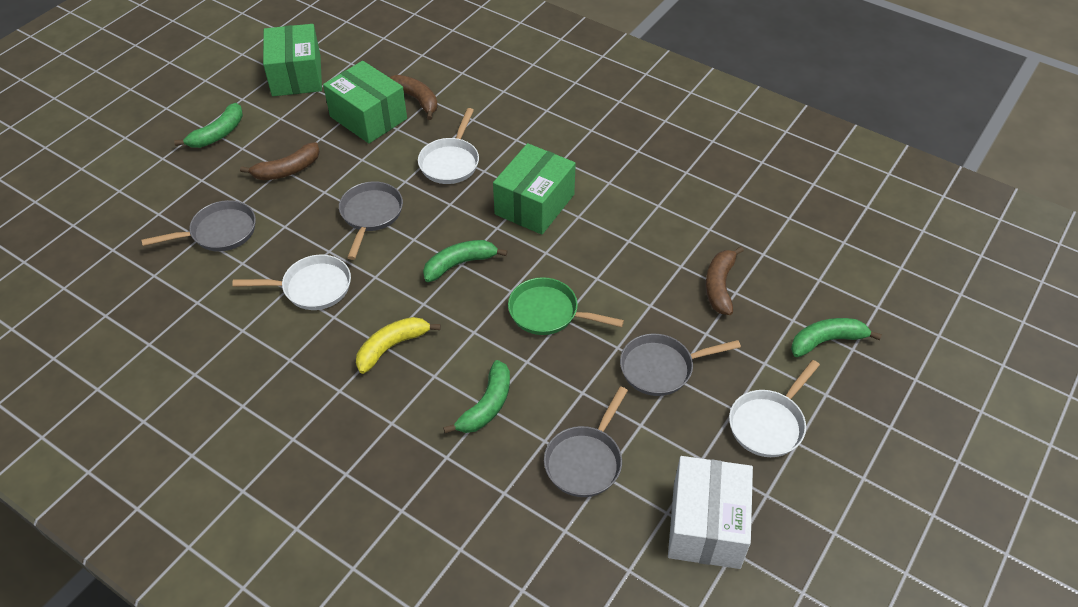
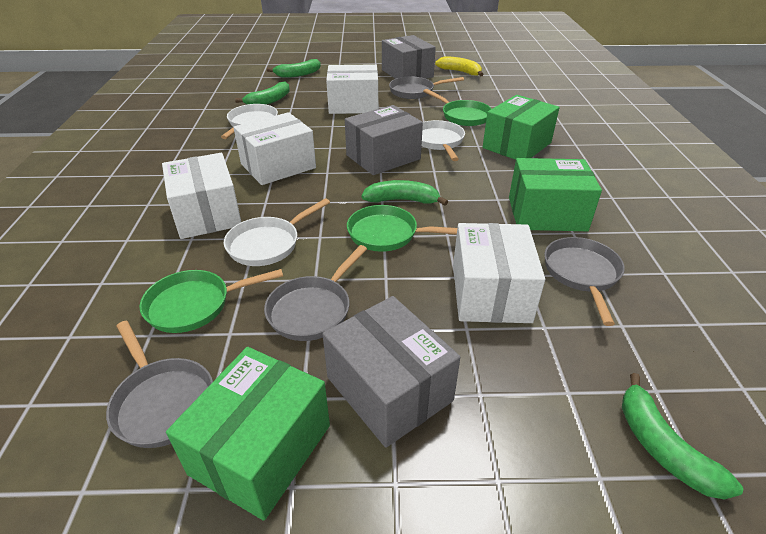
brown banana: 3 -> 0
green pan: 1 -> 3
grey box: 0 -> 3
white box: 1 -> 4

